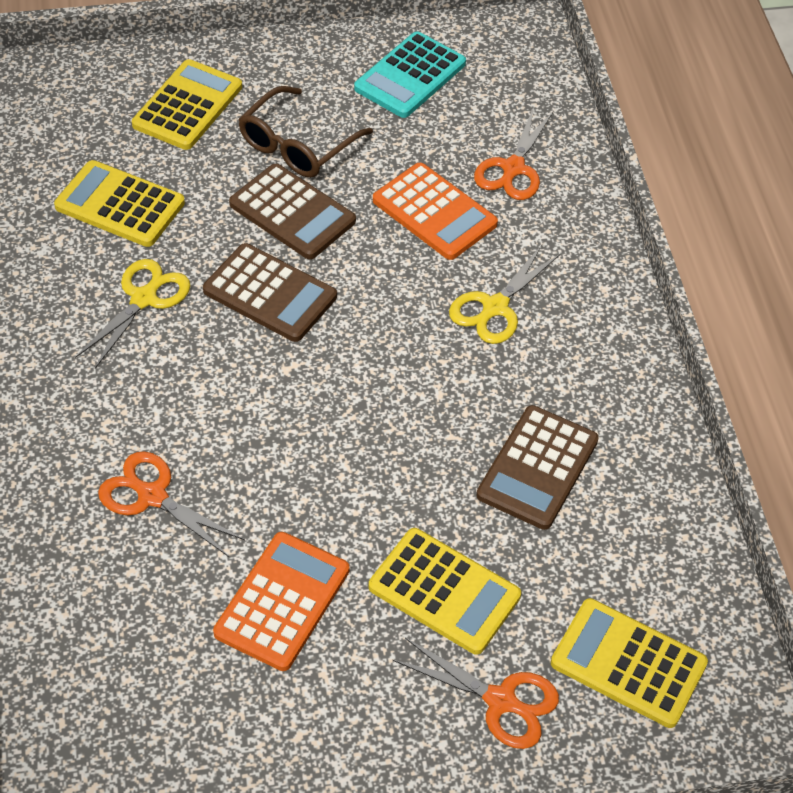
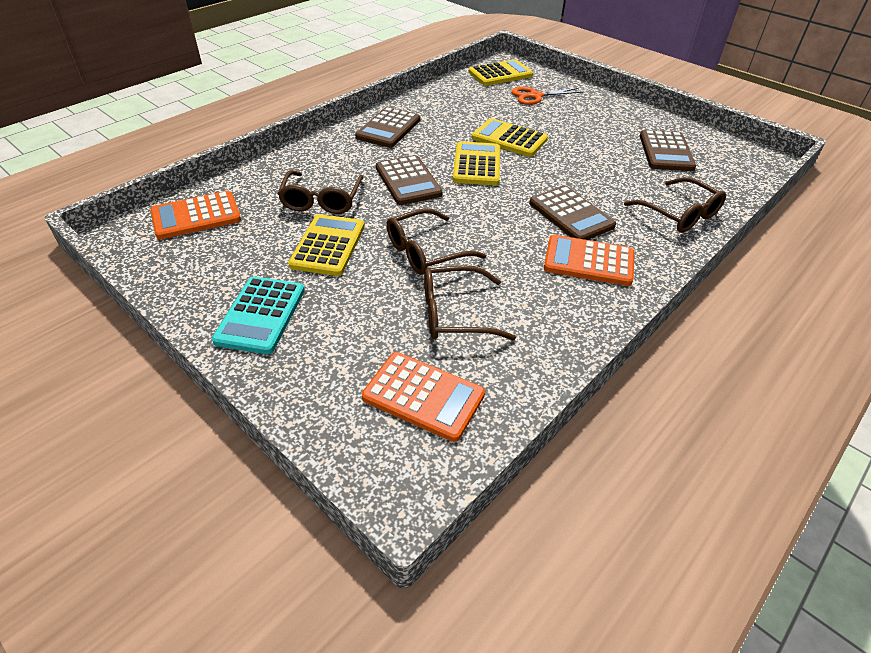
brown calculator: 3 -> 4
brown glasses: 1 -> 4
orange calculator: 2 -> 3
orange scissors: 3 -> 1
yellow scissors: 2 -> 0

